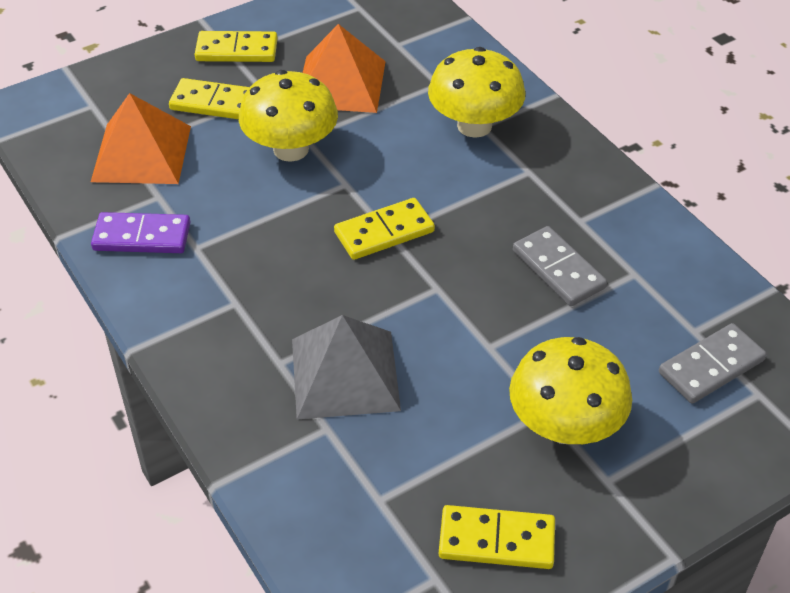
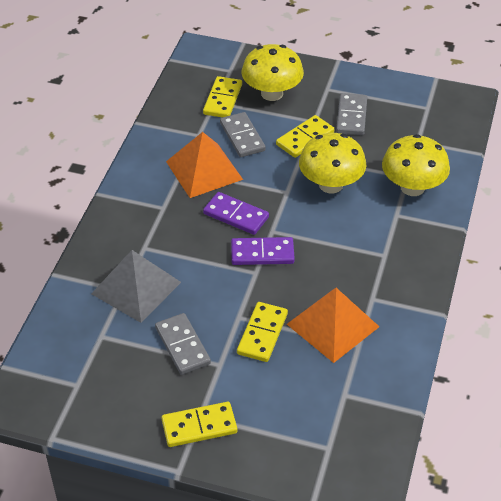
grey domino: 2 -> 3
purple domino: 1 -> 2

